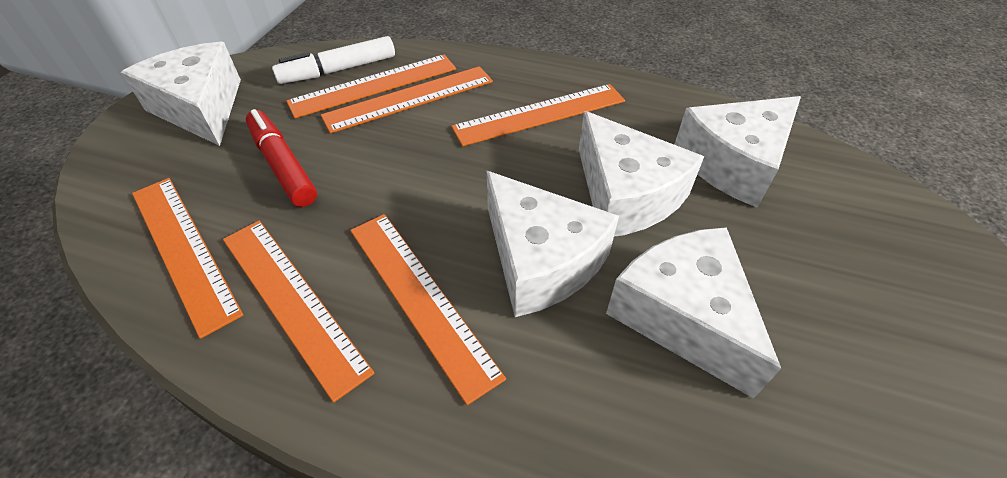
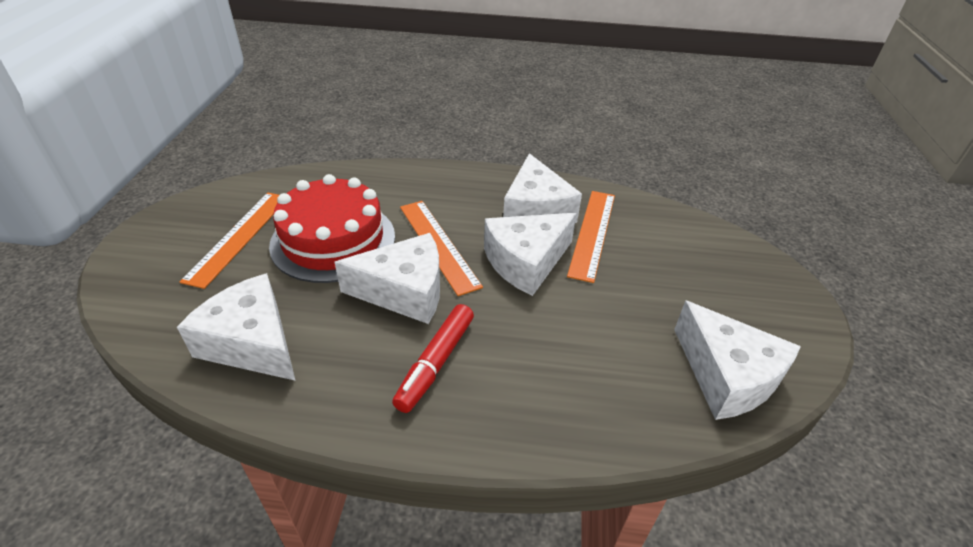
orange ruler: 6 -> 3
red cake: 0 -> 1
white marker: 1 -> 0

